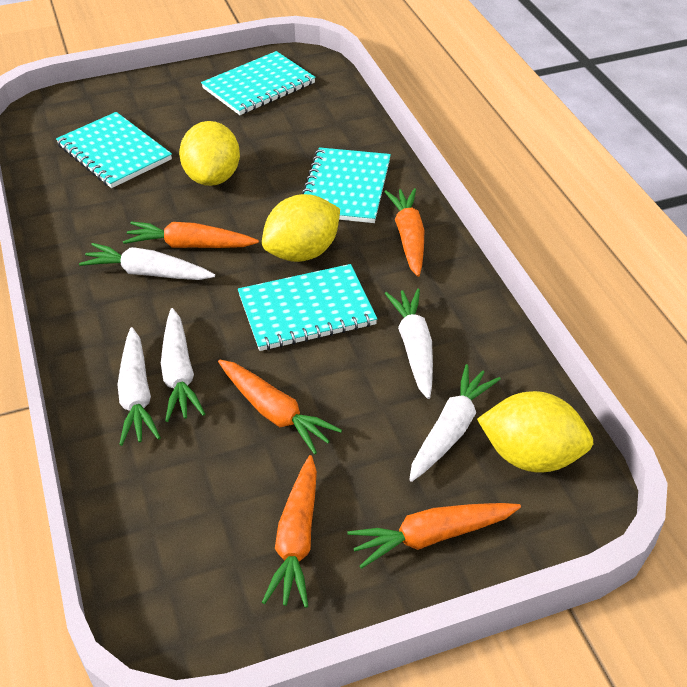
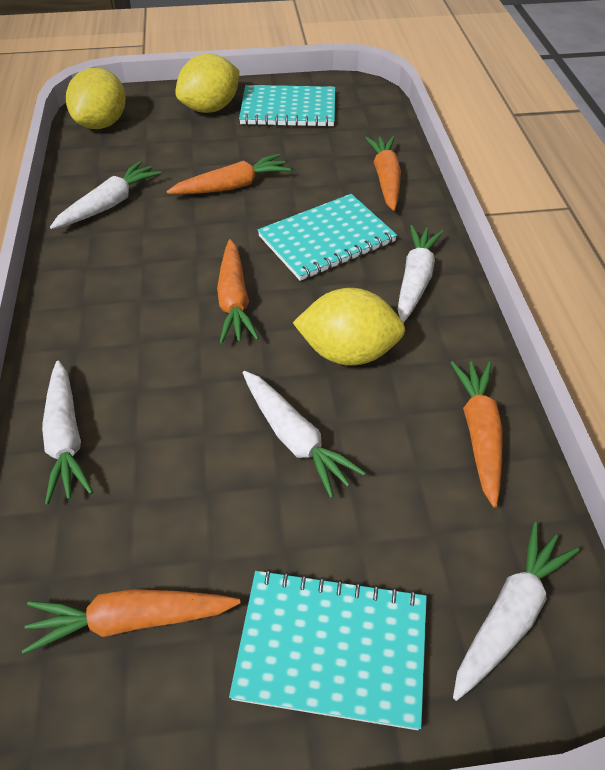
turquoise notebook: 4 -> 3

